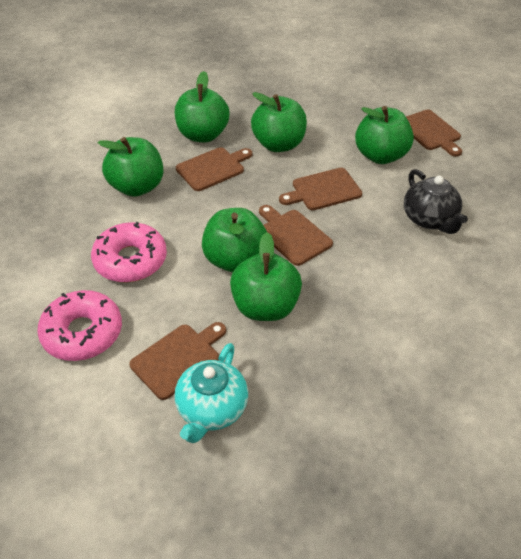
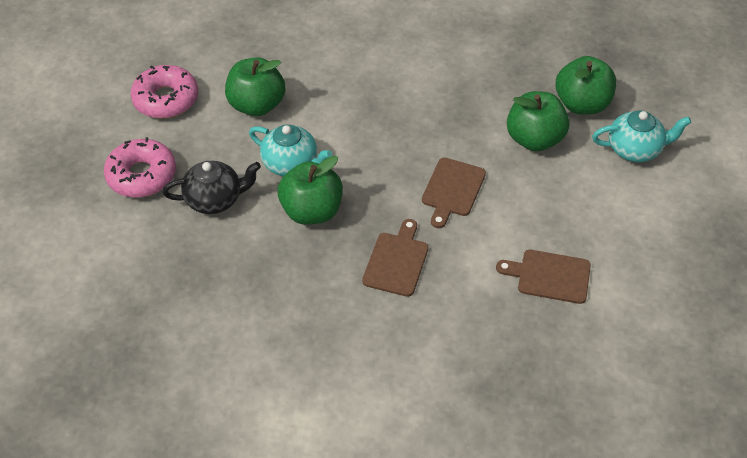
brown cutting board: 5 -> 3
green apple: 6 -> 4
turquoise teapot: 1 -> 2

